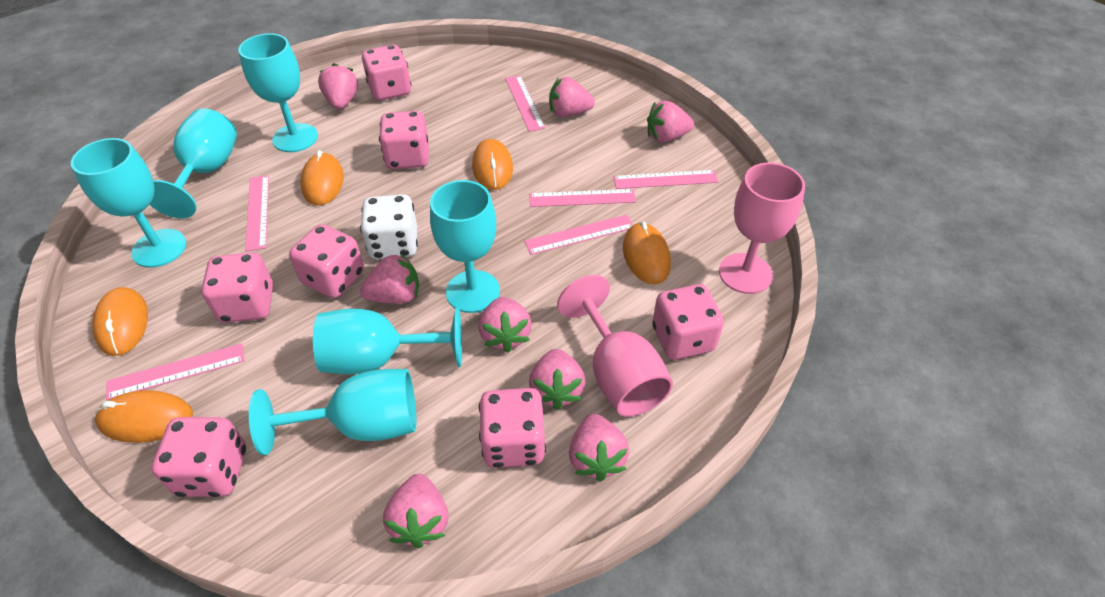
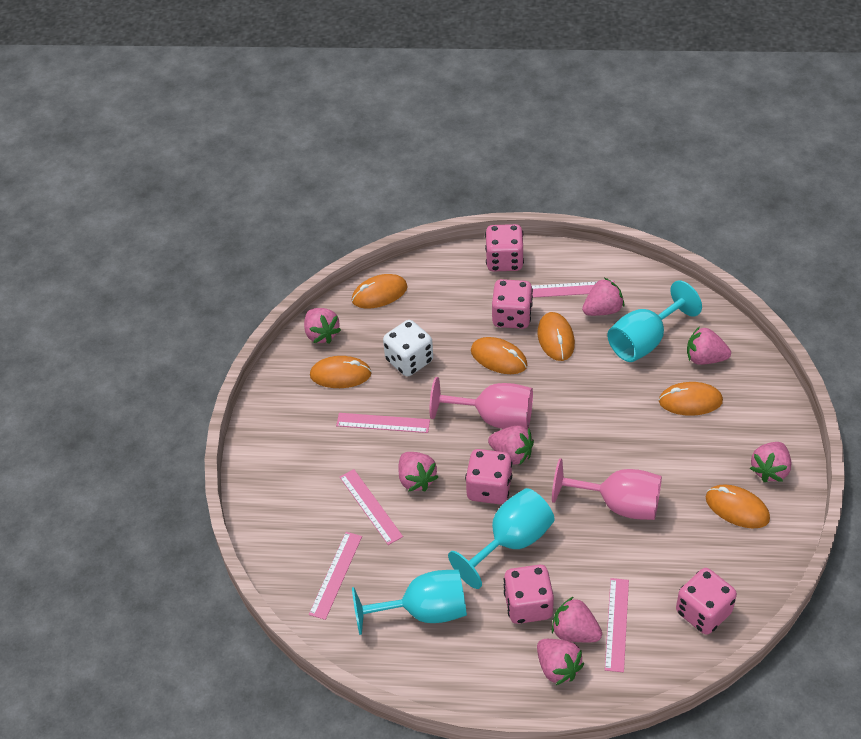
orange mouse: 5 -> 6
pink dice: 7 -> 5
pink ruler: 6 -> 5
turquoise goblet: 6 -> 3

